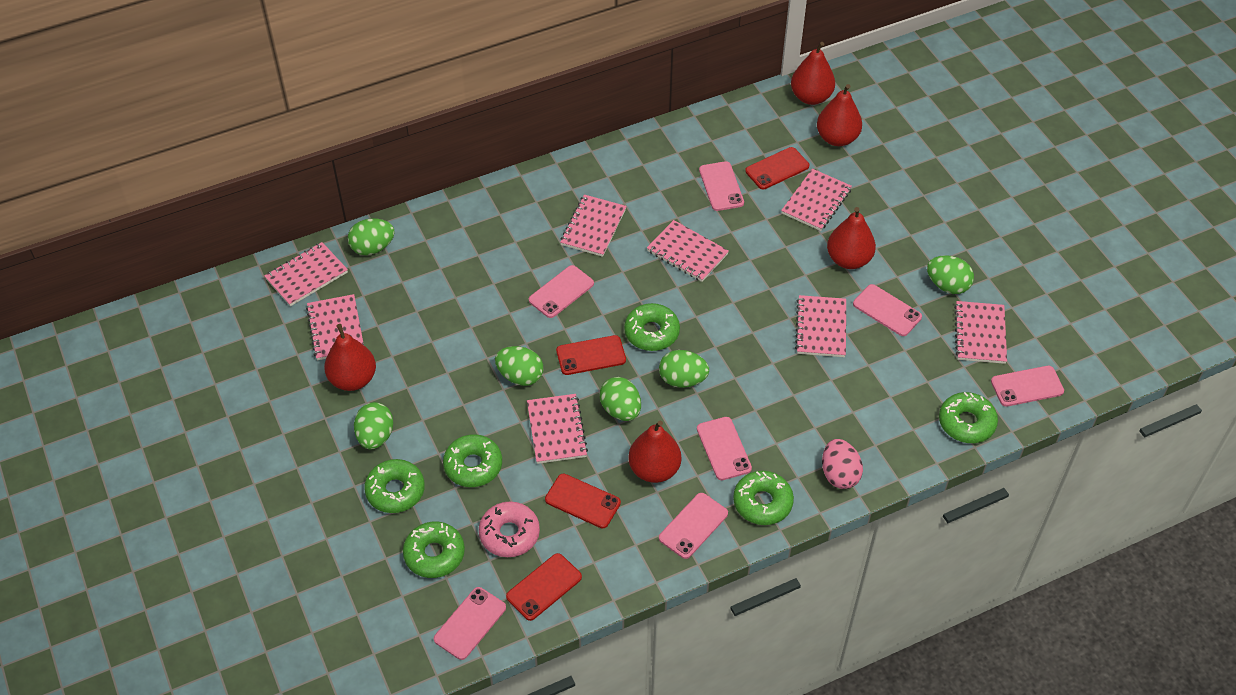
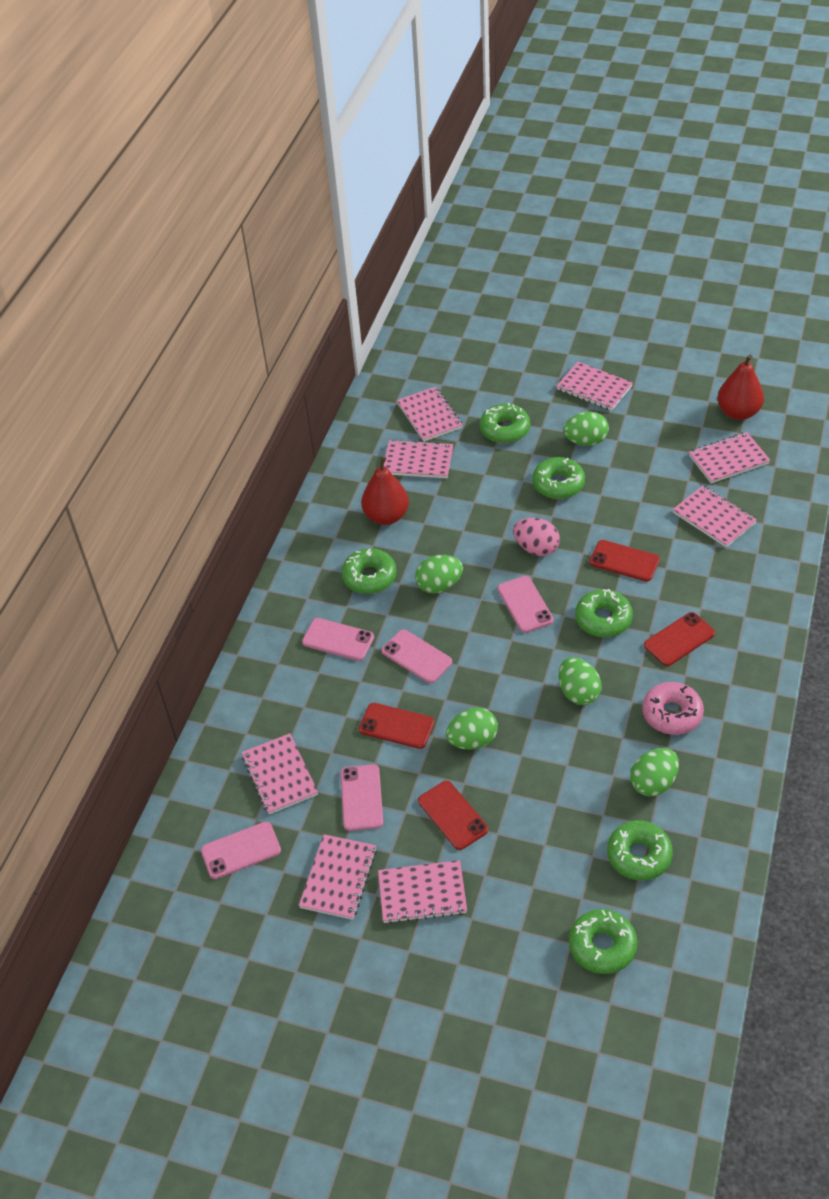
green egg: 6 -> 5
pink phone: 7 -> 5
red pear: 5 -> 2

